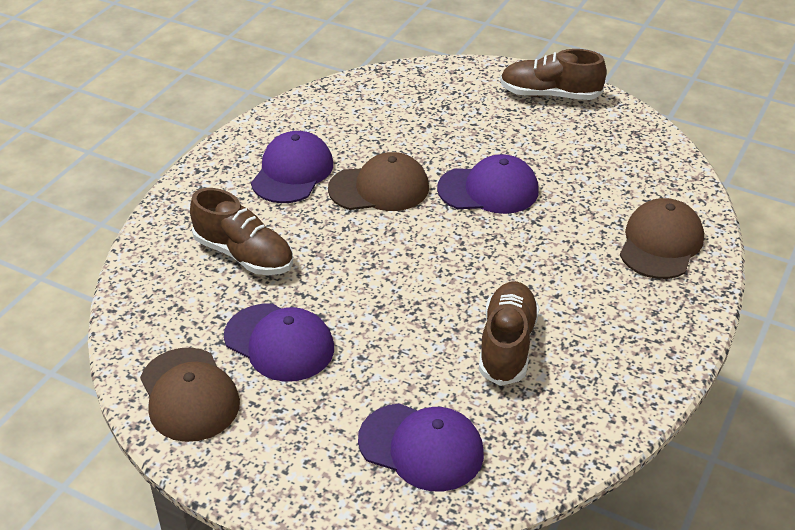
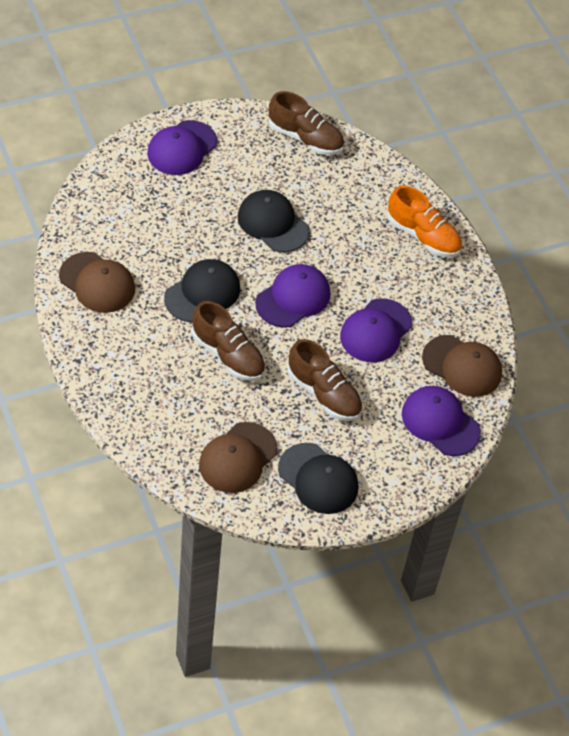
black cap: 0 -> 3
orange shoe: 0 -> 1

